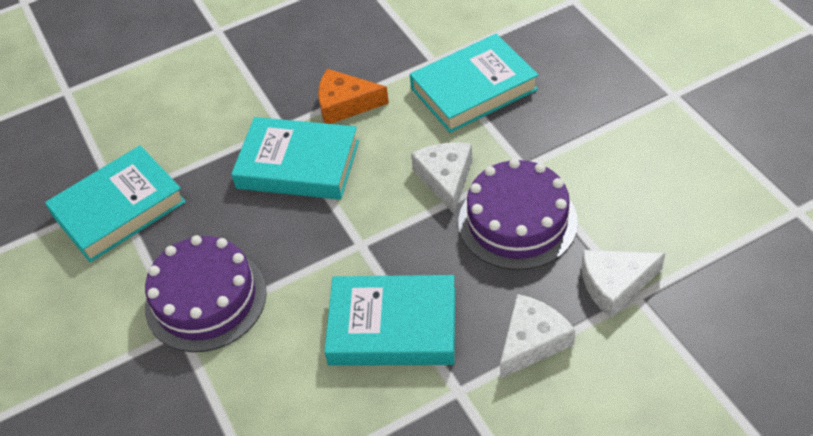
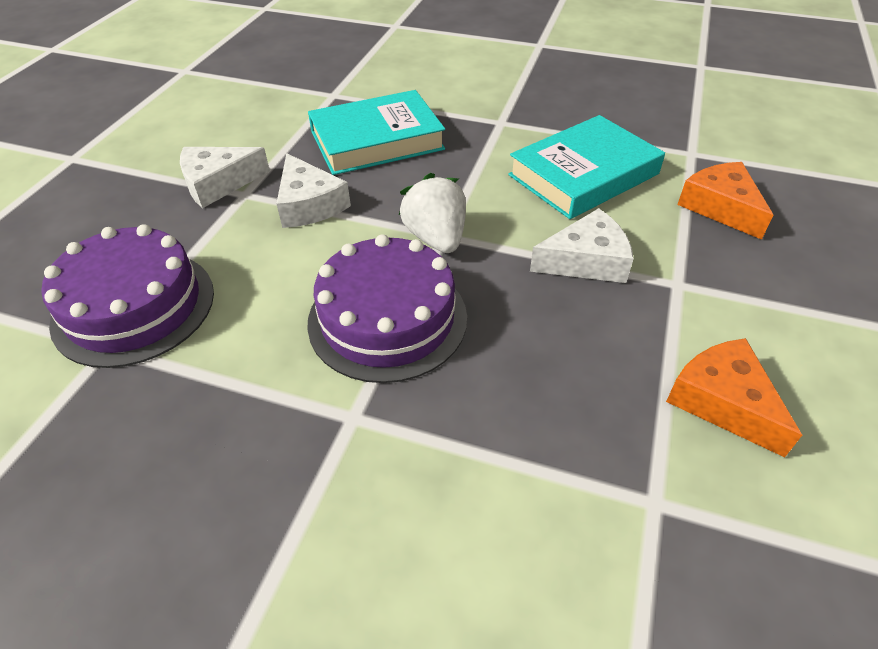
orange cheese: 1 -> 2
turquoise book: 4 -> 2
white strawberry: 0 -> 1

